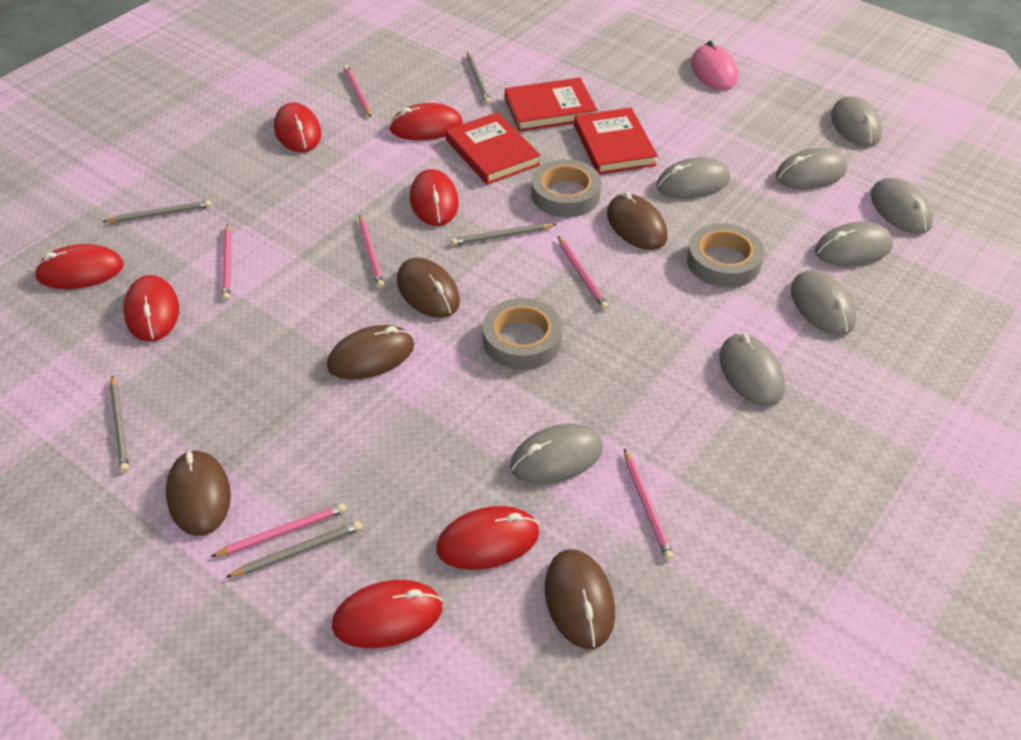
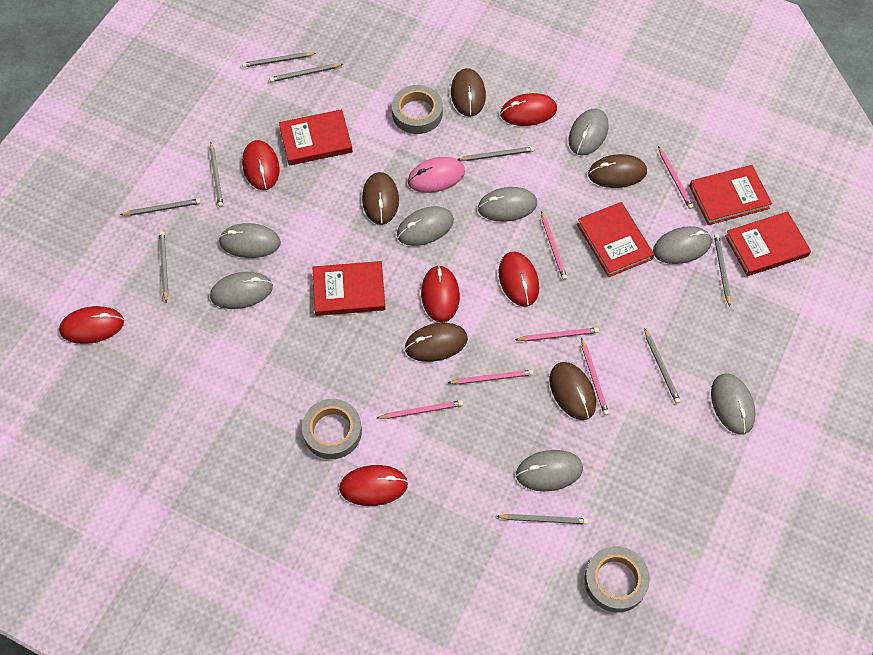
grey pencil: 5 -> 9
red book: 3 -> 5
red mouse: 7 -> 6

